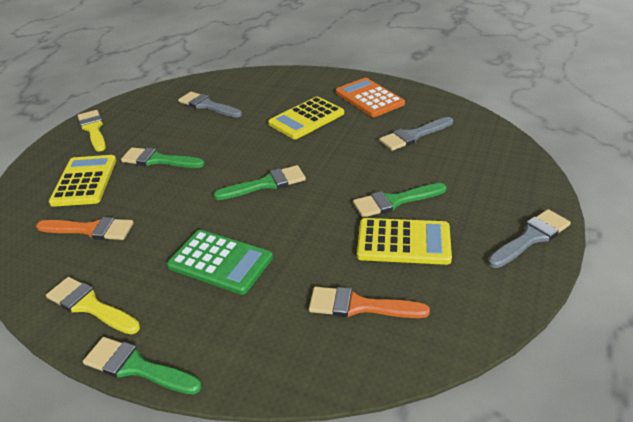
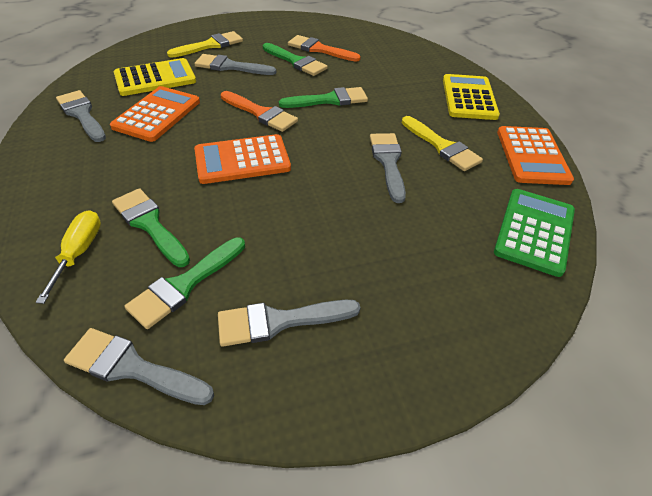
grey brush: 3 -> 5
orange calculator: 1 -> 3
yellow calculator: 3 -> 2
yellow screwdriver: 0 -> 1

